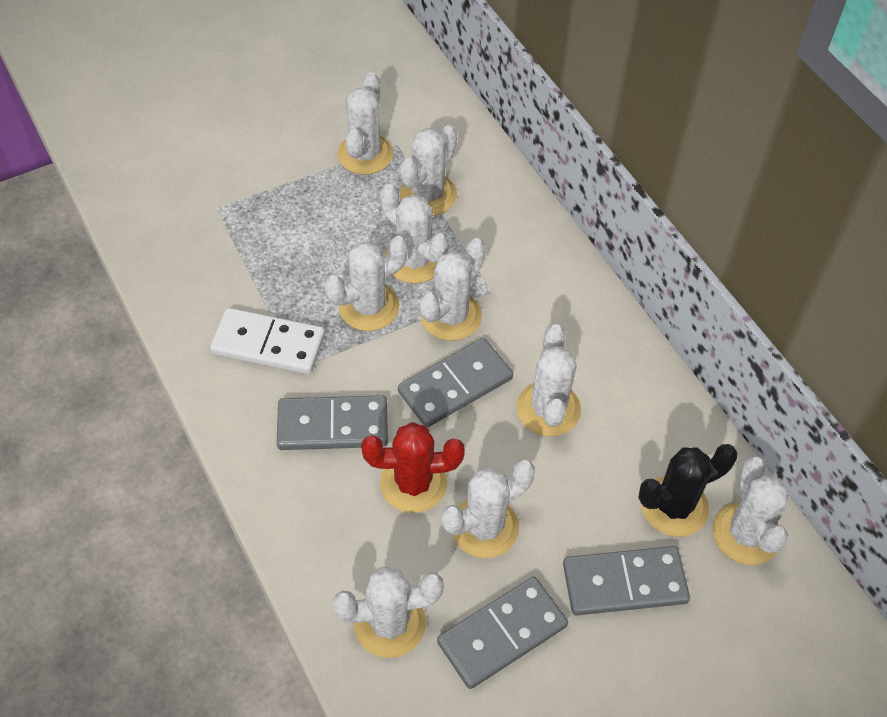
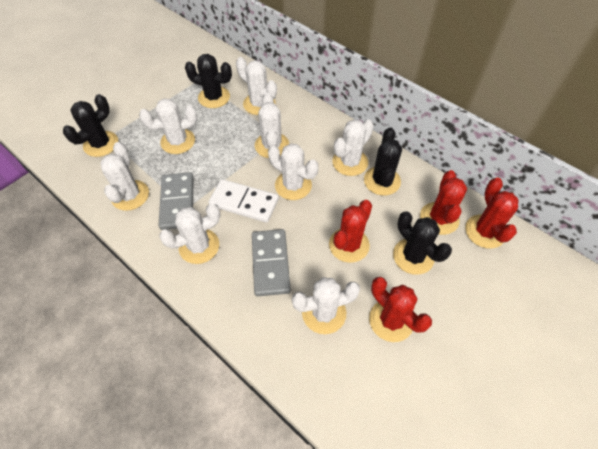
black cactus: 1 -> 4
grey domino: 4 -> 2
red cactus: 1 -> 4
white cactus: 9 -> 8

